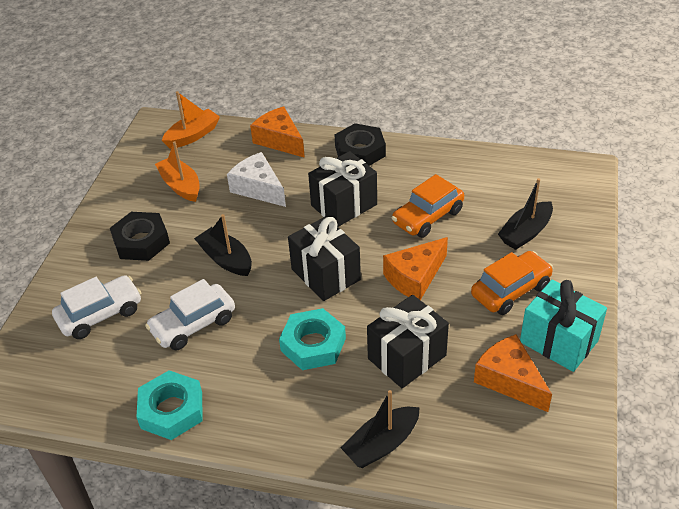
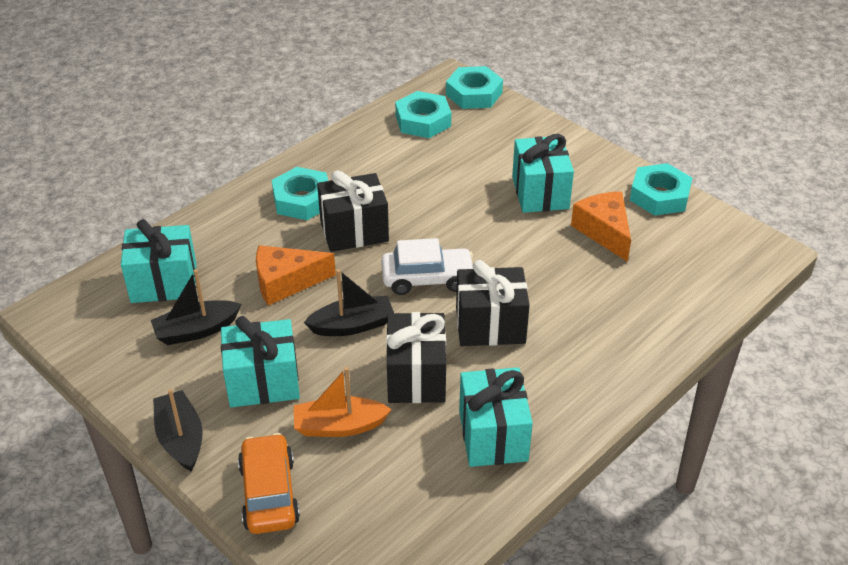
black nut: 2 -> 0
orange boat: 2 -> 1
orange car: 2 -> 1
orange cheese: 3 -> 2
turquoise gift: 1 -> 4
turquoise nut: 2 -> 4
white car: 2 -> 1
white cheese: 1 -> 0

